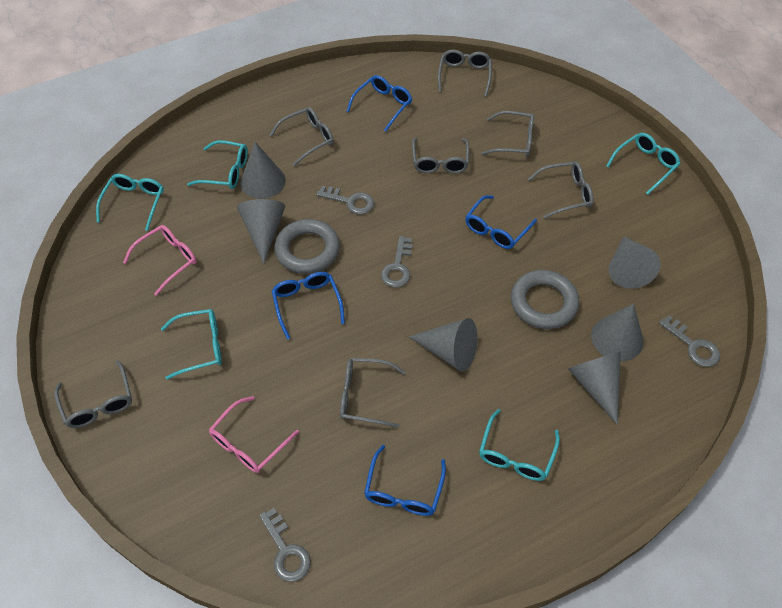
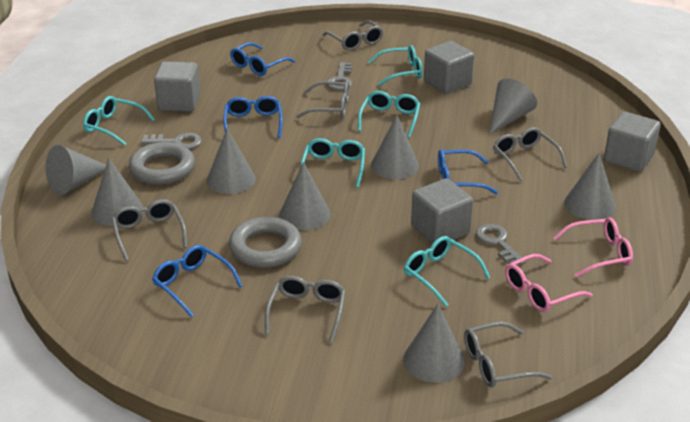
grey cone: 6 -> 8
grey cube: 0 -> 4
grey glasses: 7 -> 6
grey key: 4 -> 3

